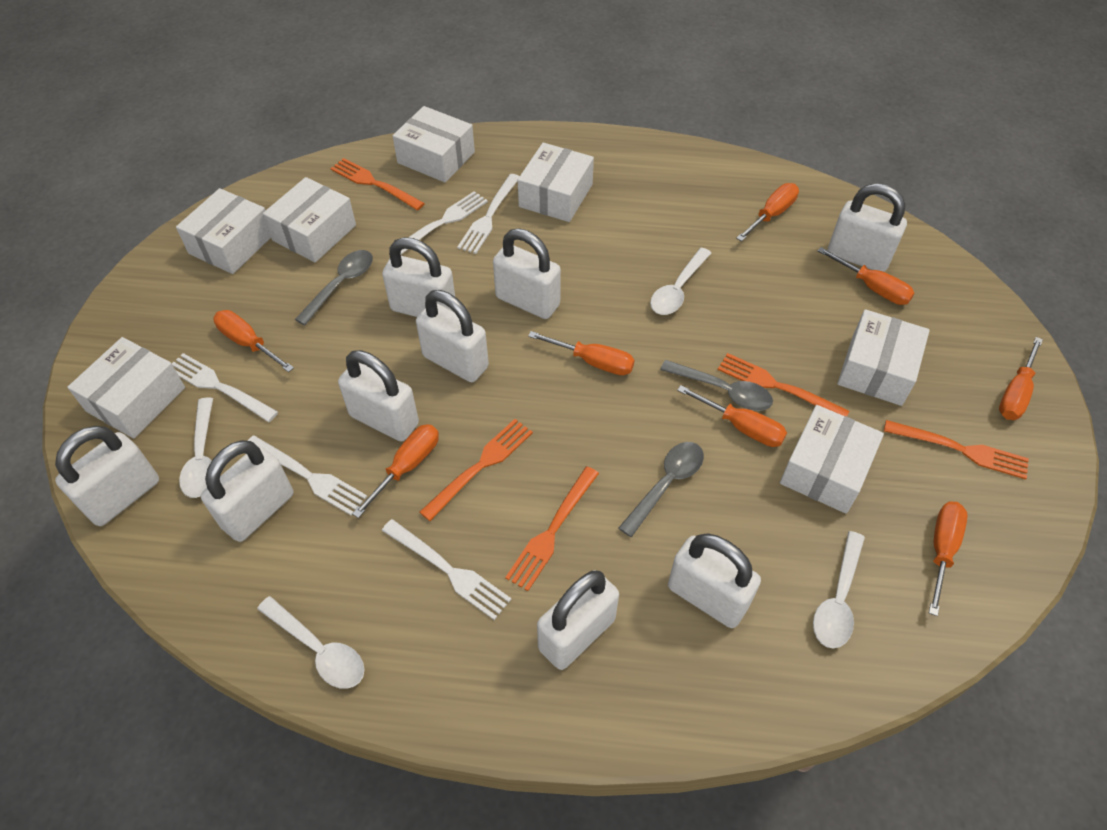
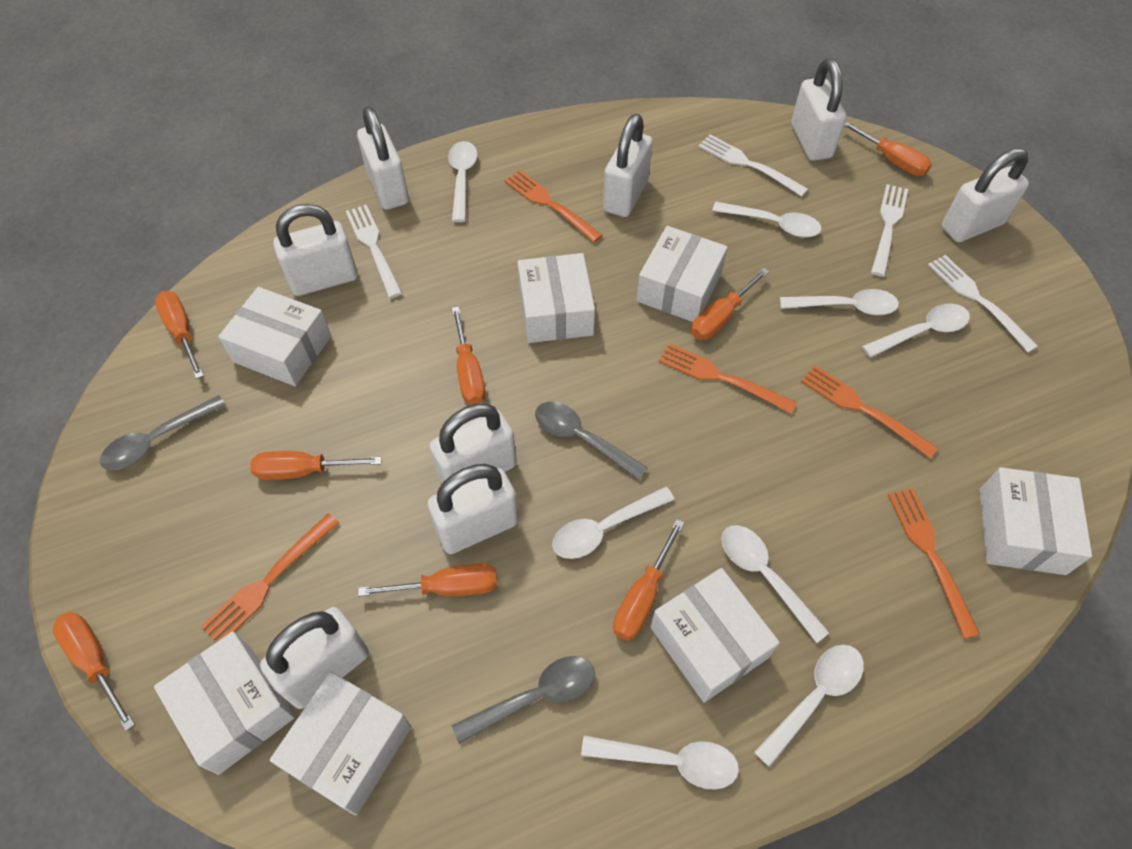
white fork: 5 -> 4
white padlock: 9 -> 8
white spoon: 4 -> 8

